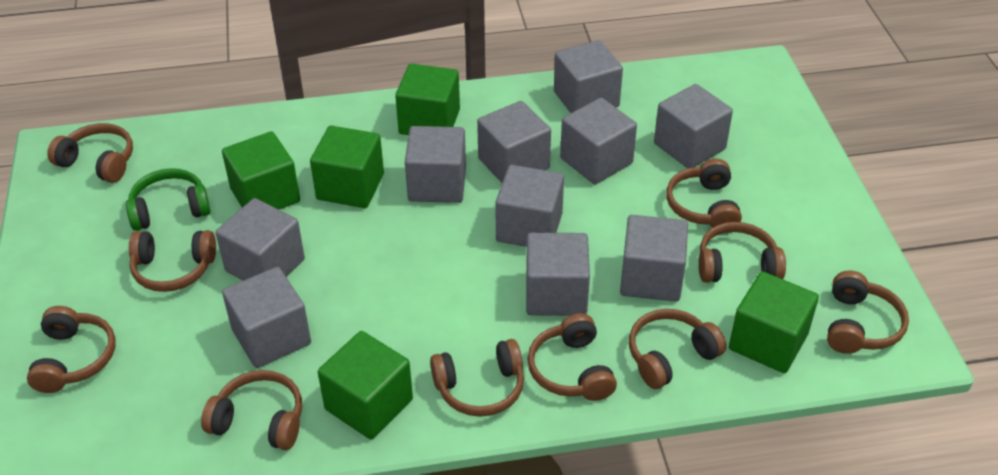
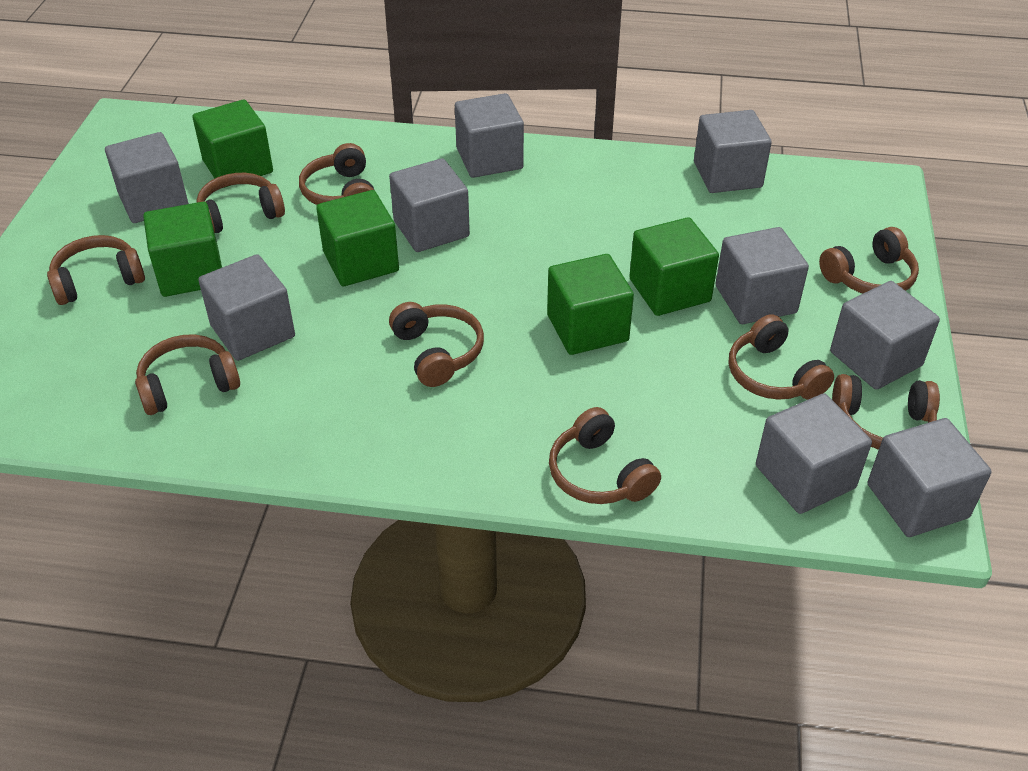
brown headphones: 10 -> 9
green headphones: 1 -> 0
grey cube: 10 -> 9

